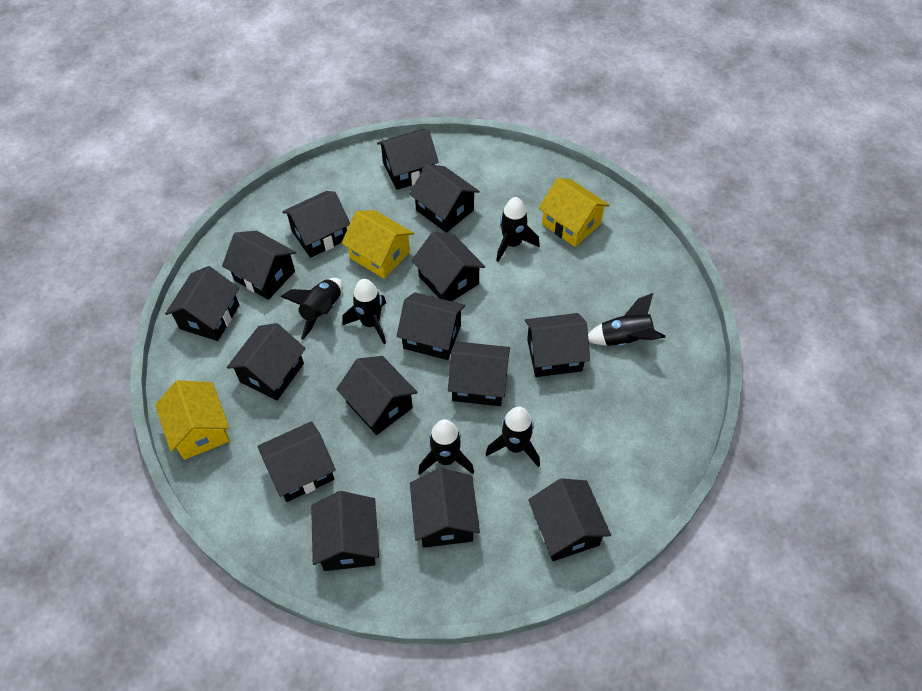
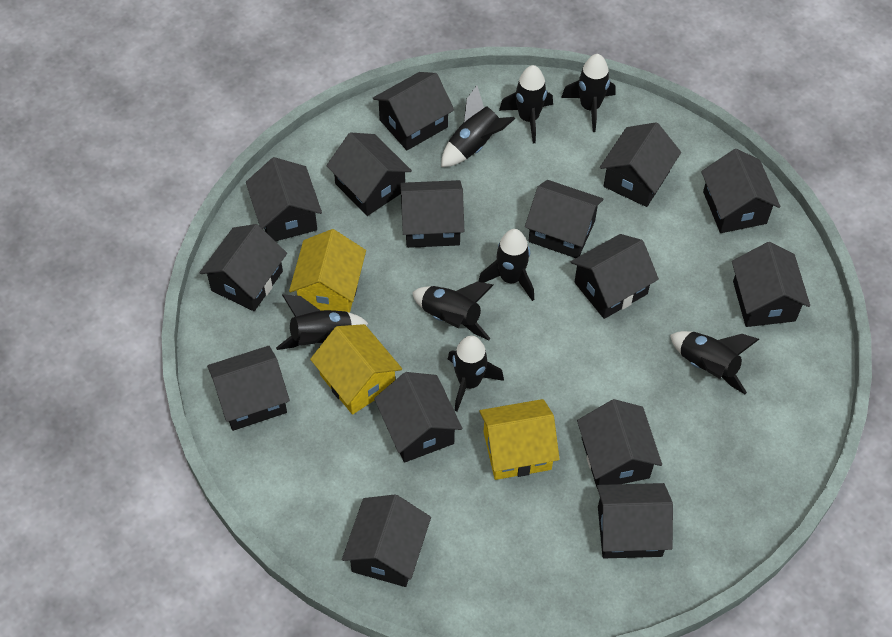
black rocket: 6 -> 8

